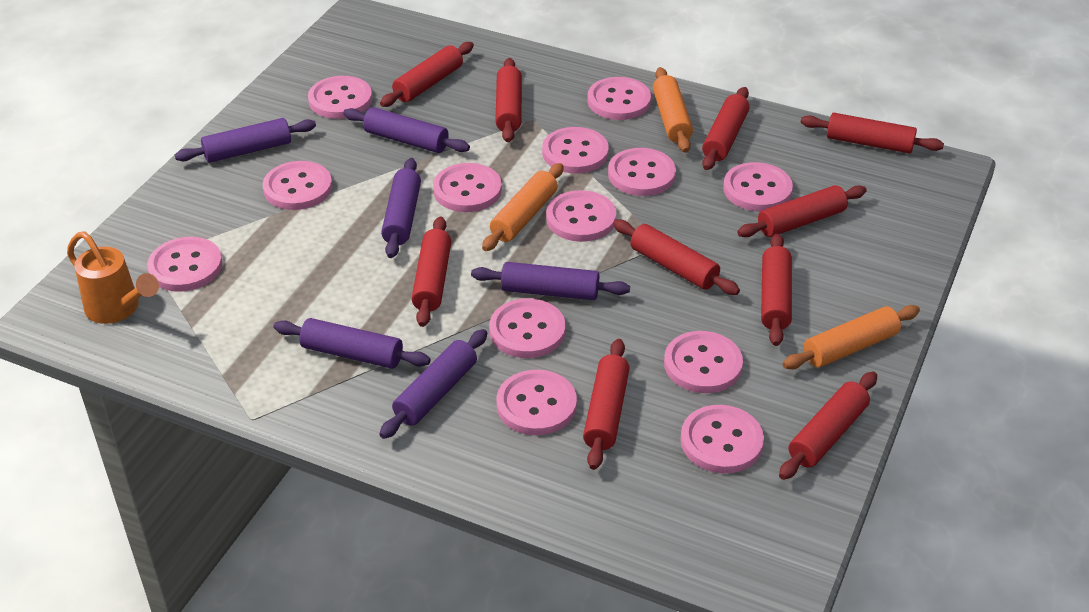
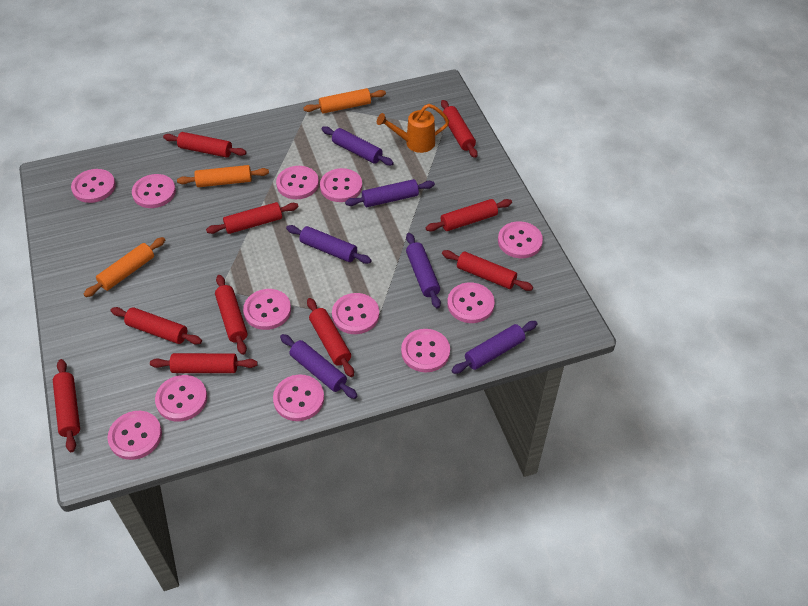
pink button: 13 -> 12

